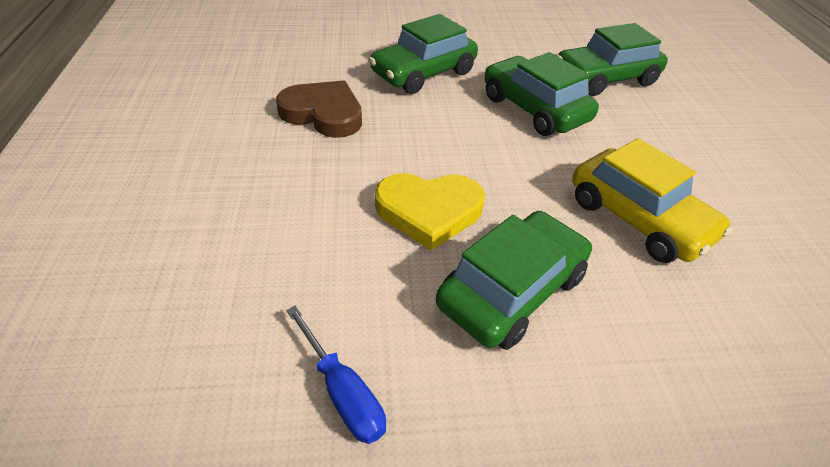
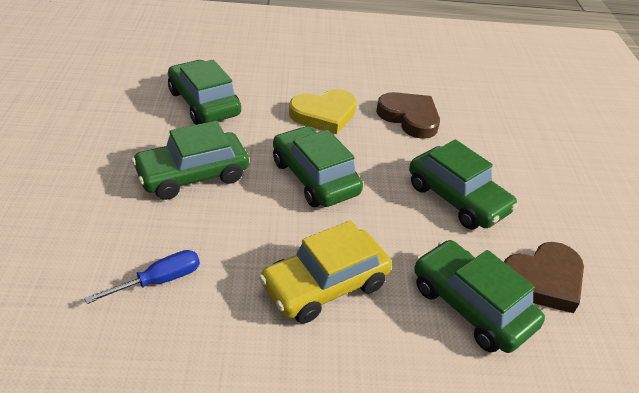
brown heart: 1 -> 2
green car: 4 -> 5

